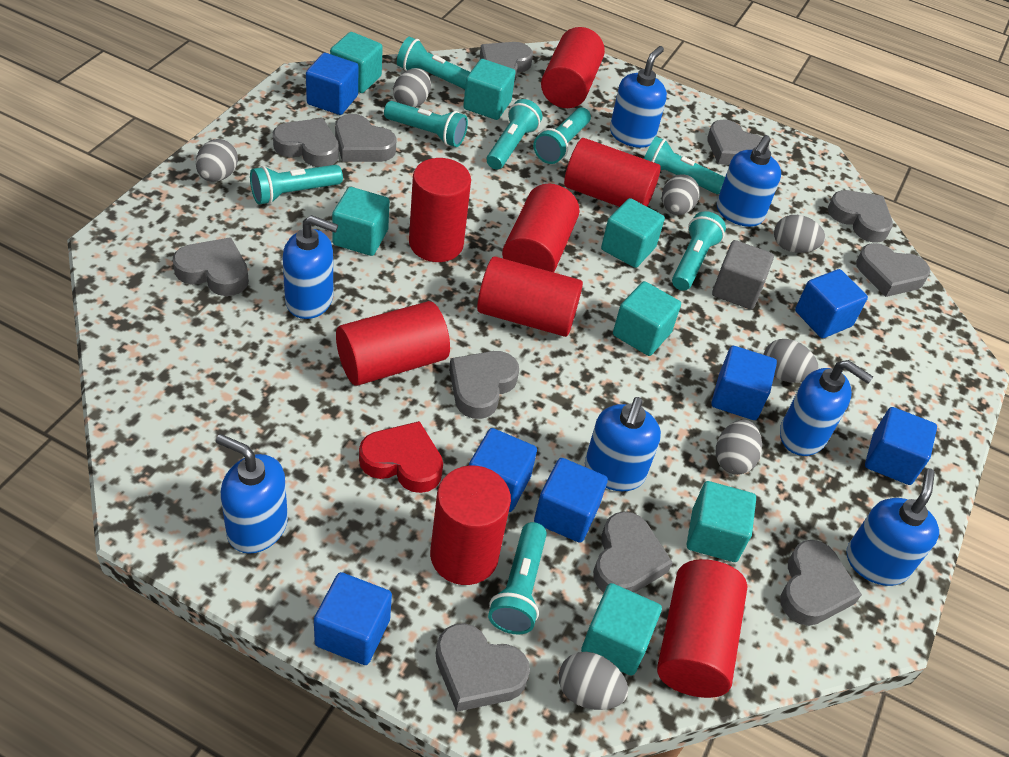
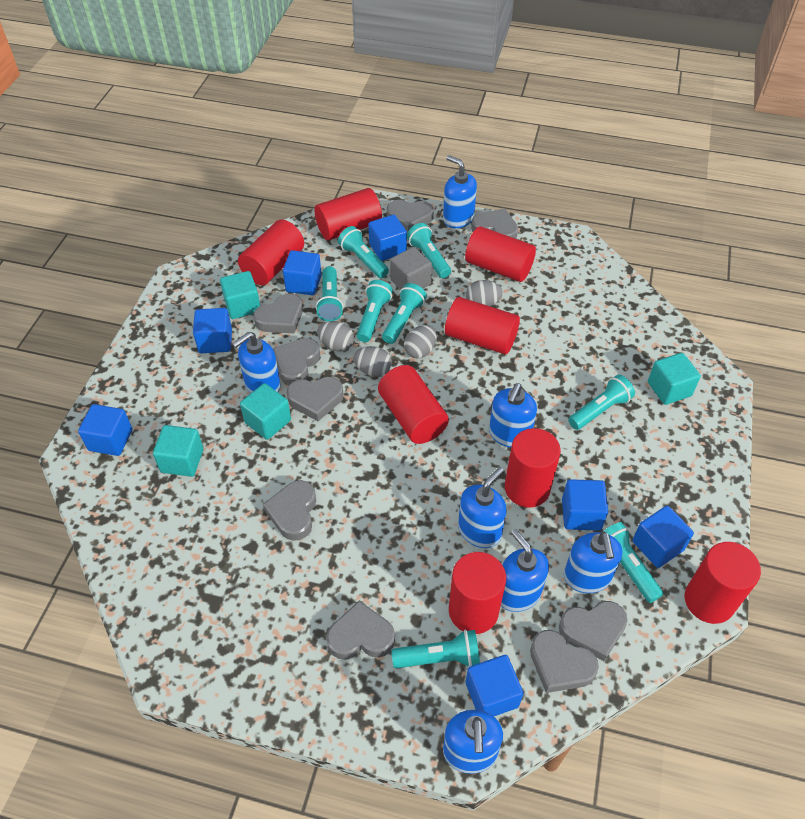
grey egg: 7 -> 4
grey heart: 11 -> 9
red heart: 1 -> 0
turquoise cube: 7 -> 4

